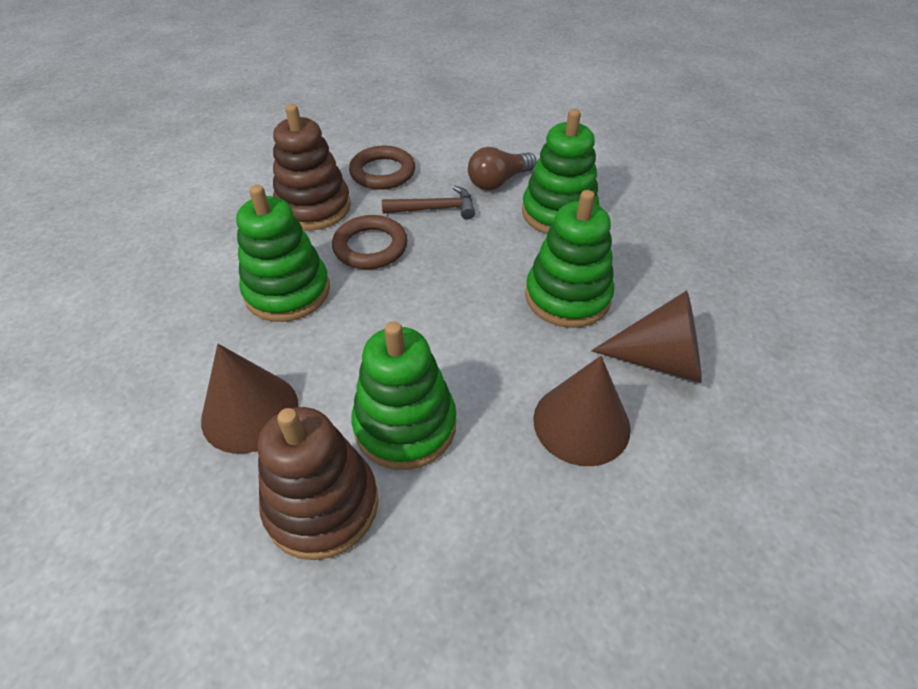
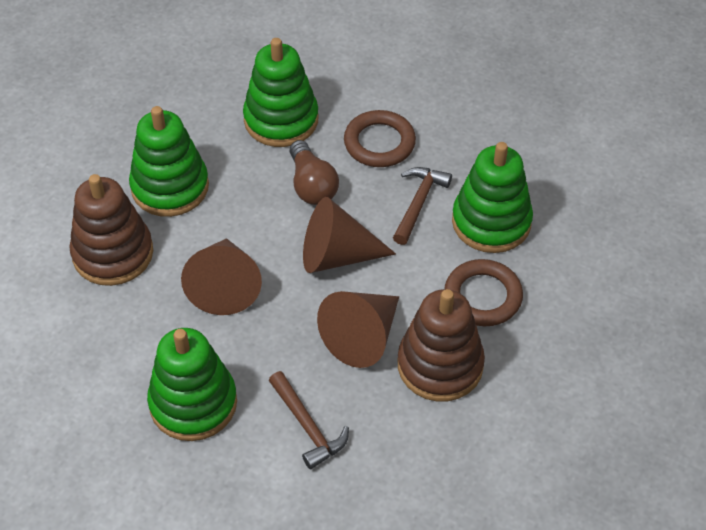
brown hammer: 1 -> 2

